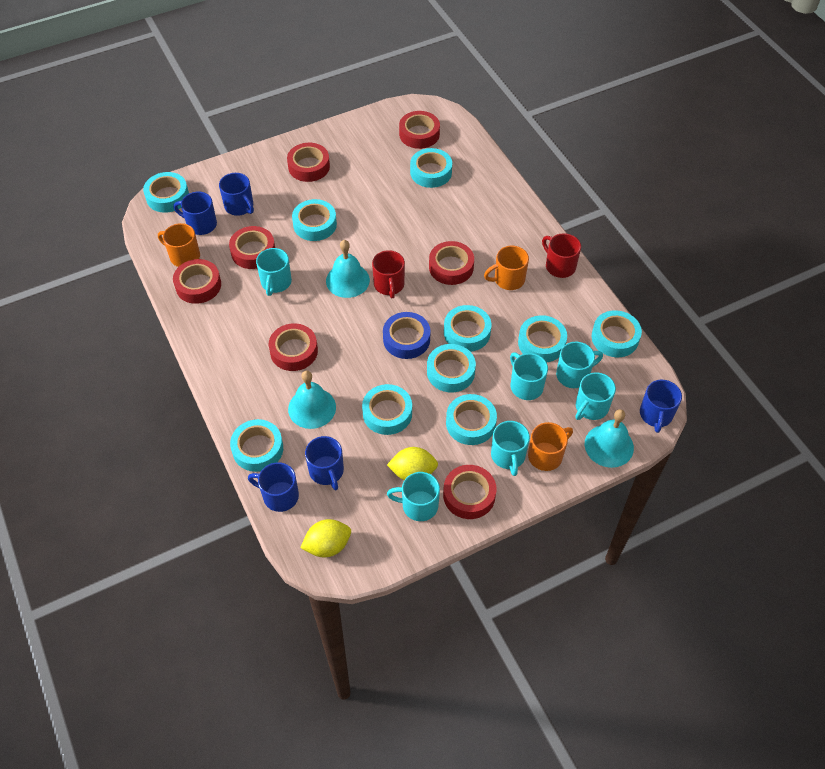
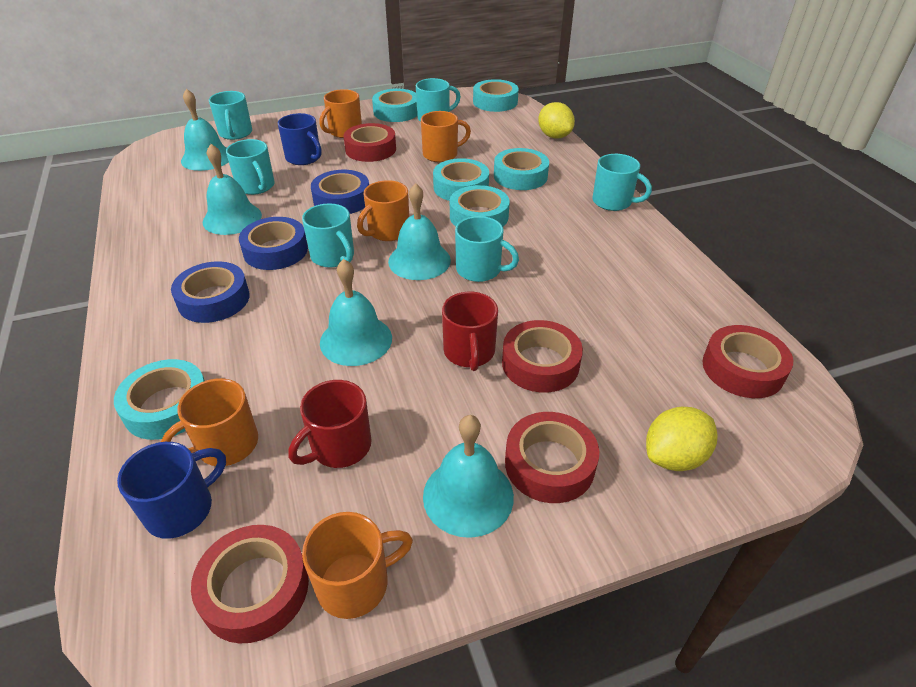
blue mug: 5 -> 2
blue tape: 1 -> 3
orange mug: 3 -> 5
red tape: 7 -> 5
turquoise bell: 3 -> 5
turquoise tape: 10 -> 6

